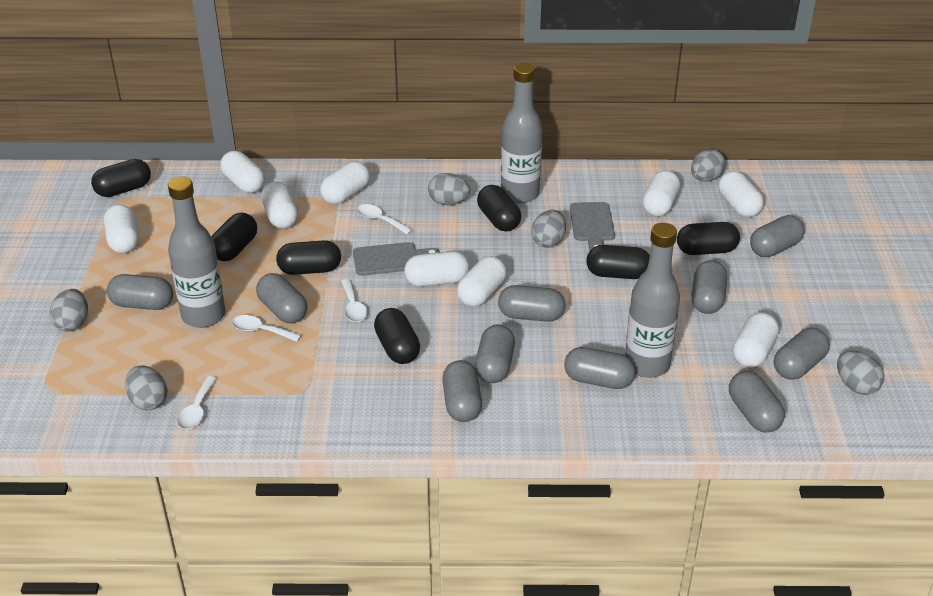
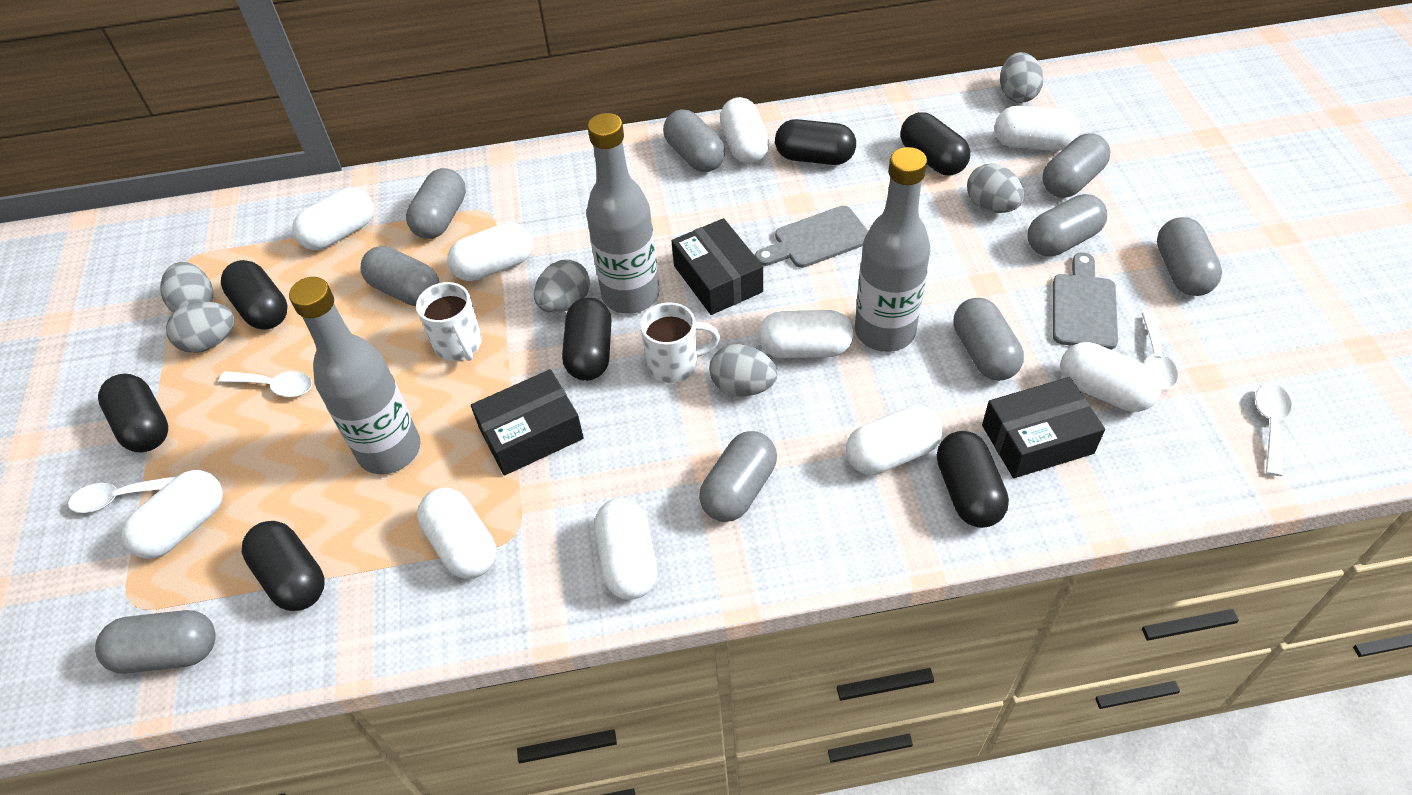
black box: 0 -> 3
grey capsule: 10 -> 9
white capsule: 9 -> 10
white mug: 0 -> 2

